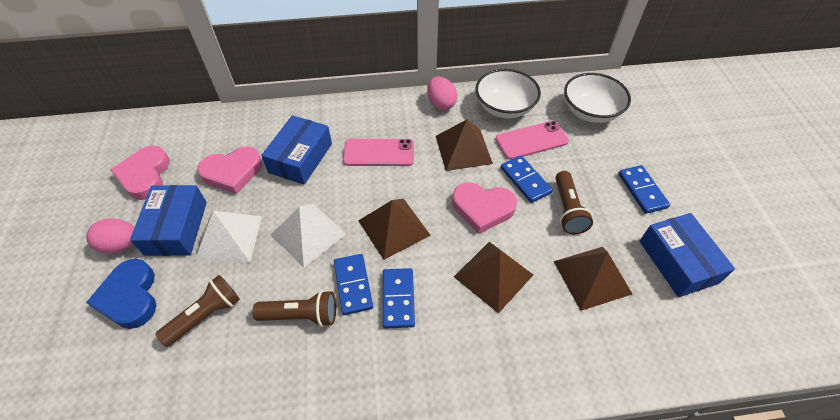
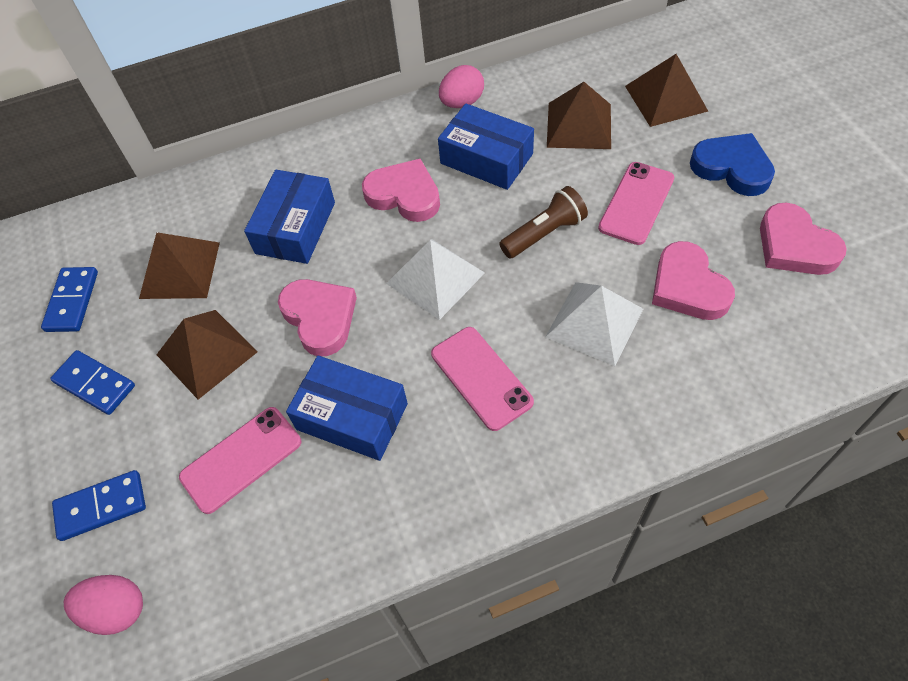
blue domino: 4 -> 3
brown flashlight: 3 -> 1
pink heart: 3 -> 4
pink phone: 2 -> 3
white bowl: 2 -> 0

